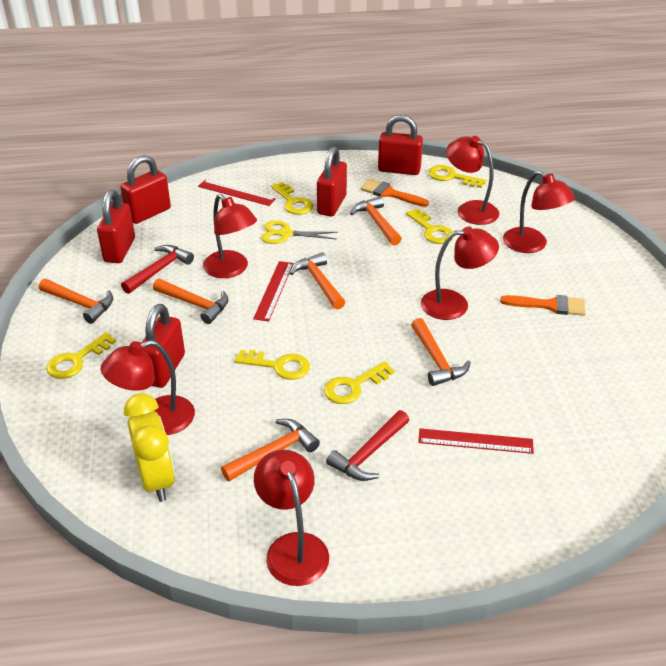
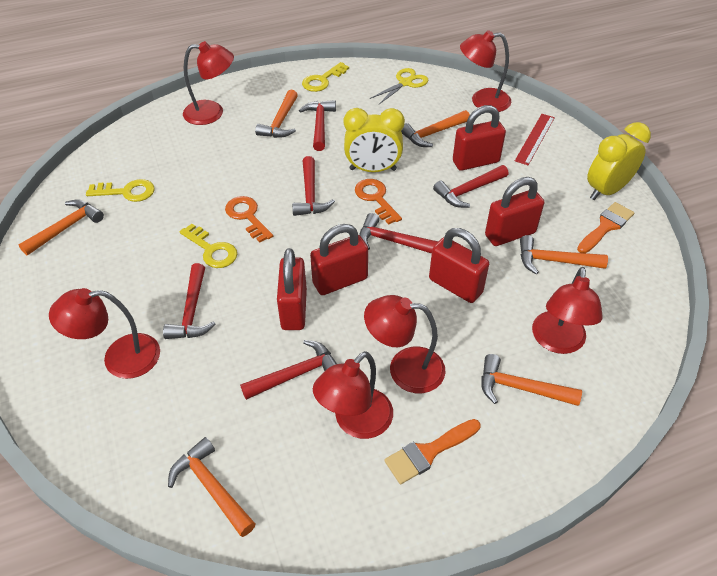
orange key: 0 -> 2
red hammer: 2 -> 6
red ruler: 3 -> 1
yellow clock: 1 -> 2
yellow key: 6 -> 3

